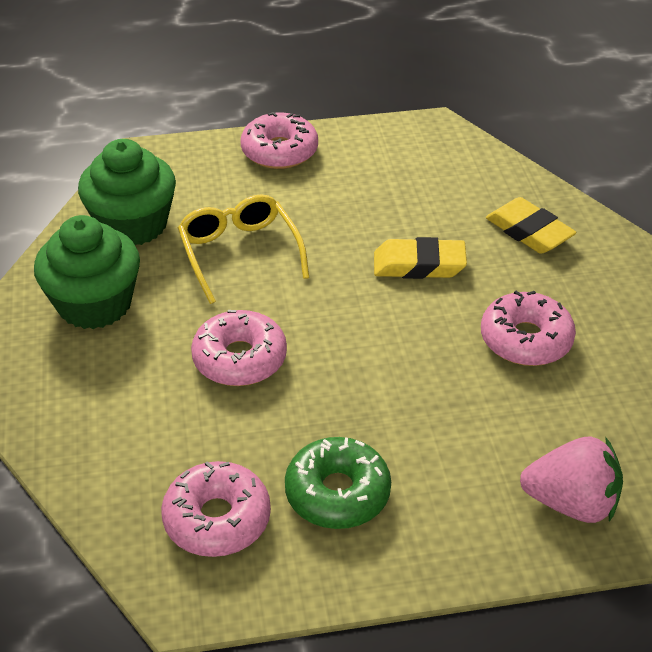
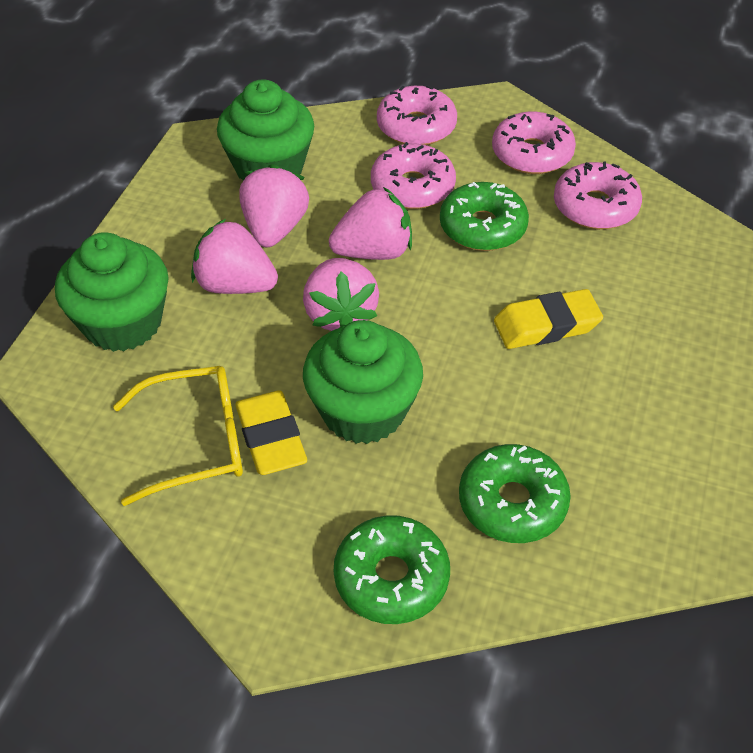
green cupcake: 2 -> 3
green donut: 1 -> 3
pink strawberry: 1 -> 4

